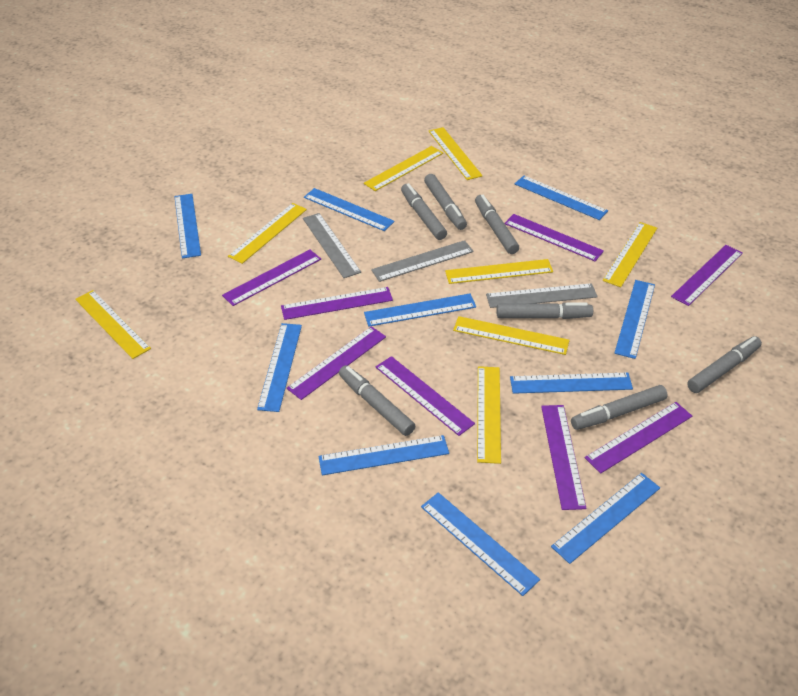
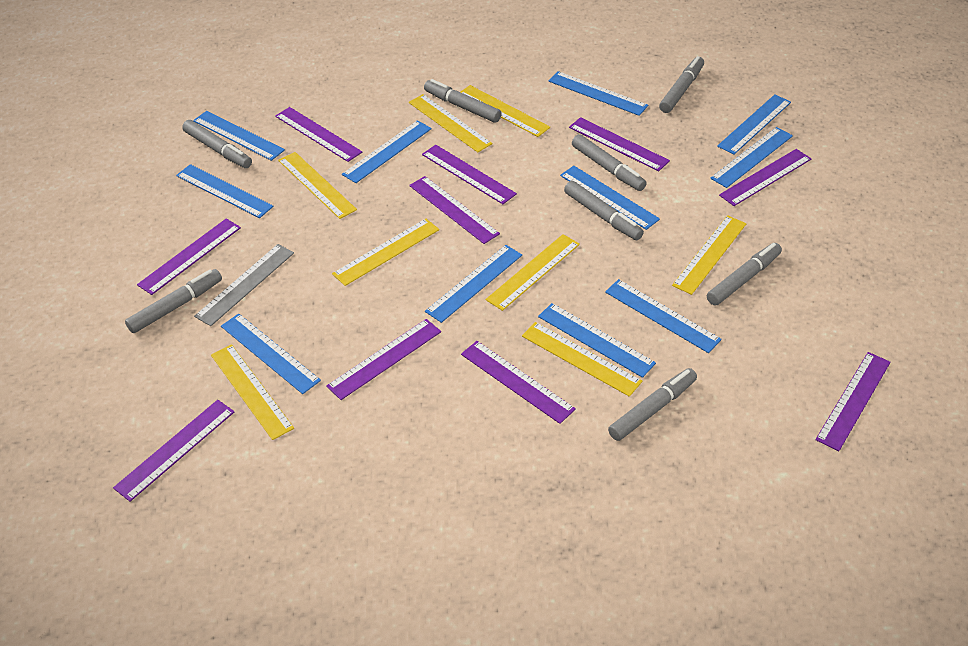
blue ruler: 10 -> 11
grey marker: 7 -> 8
grey ruler: 3 -> 1
purple ruler: 8 -> 10

